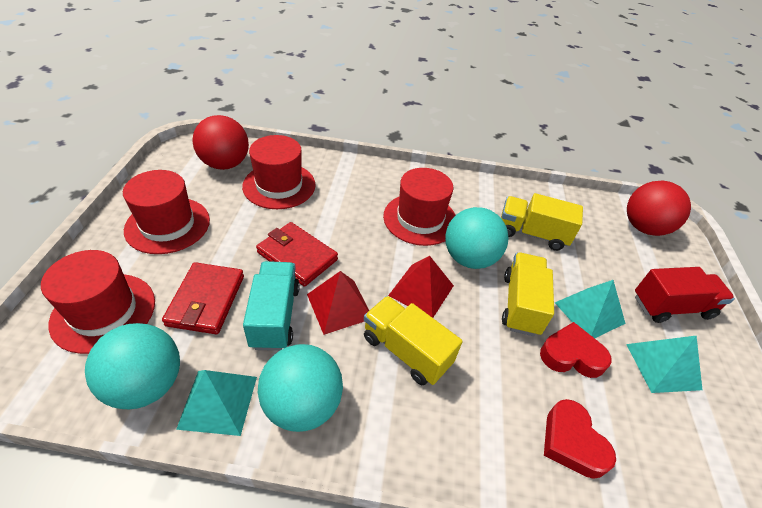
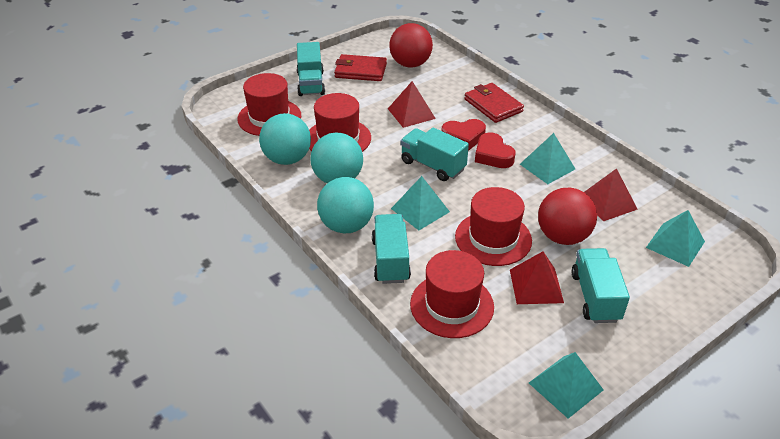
red pyramid: 2 -> 3
red truck: 1 -> 0
turquoise pyramid: 3 -> 4
turquoise truck: 1 -> 4
yellow truck: 3 -> 0

